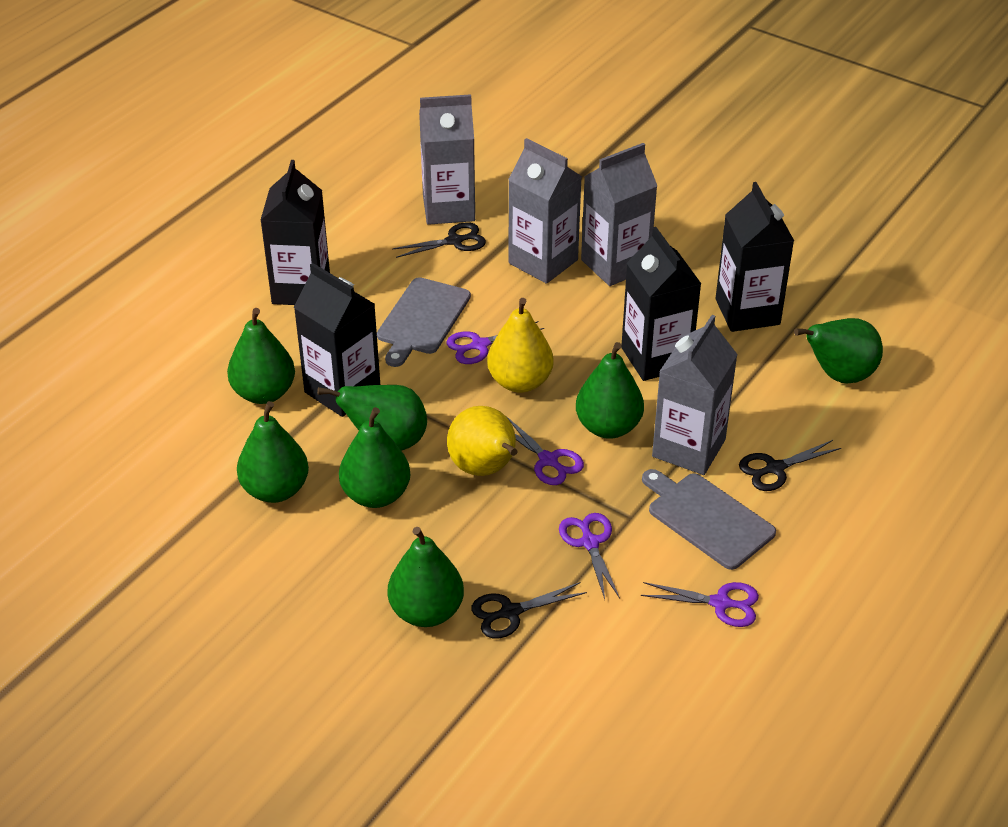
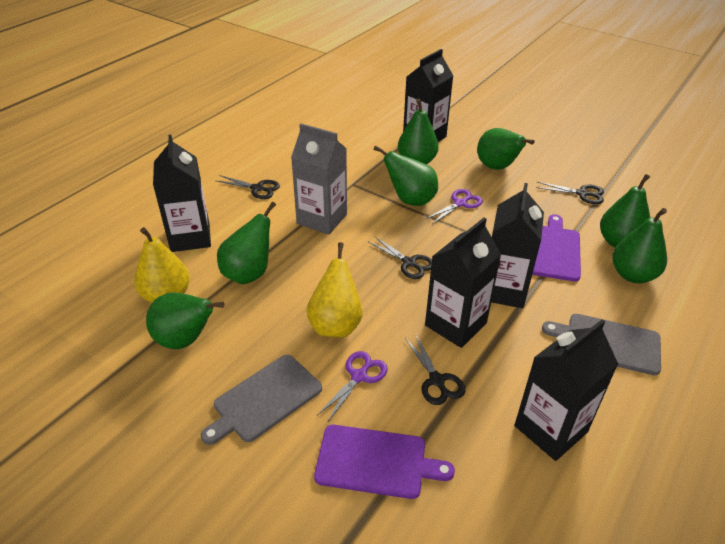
black carton: 4 -> 5
black scissors: 3 -> 4
grey carton: 4 -> 1
purple cutting board: 0 -> 2
purple scissors: 4 -> 2

